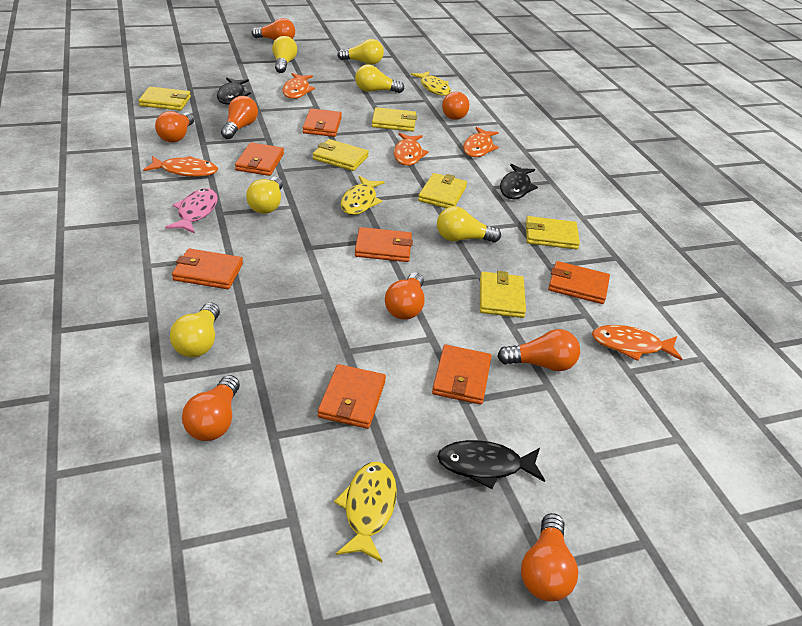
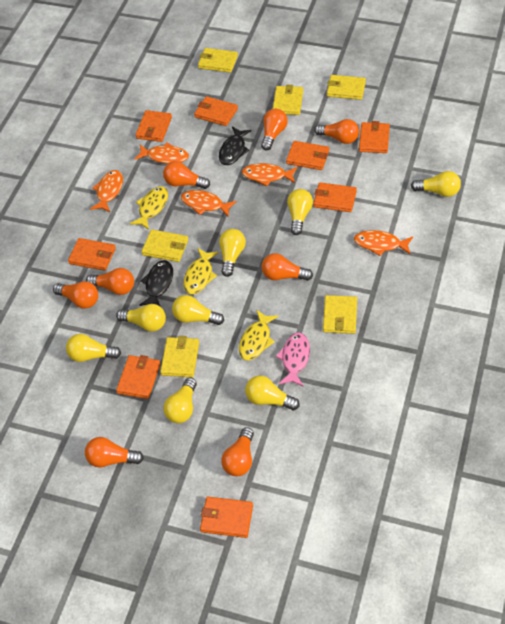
black fish: 3 -> 2
orange wallet: 7 -> 8
yellow light bulb: 6 -> 8

